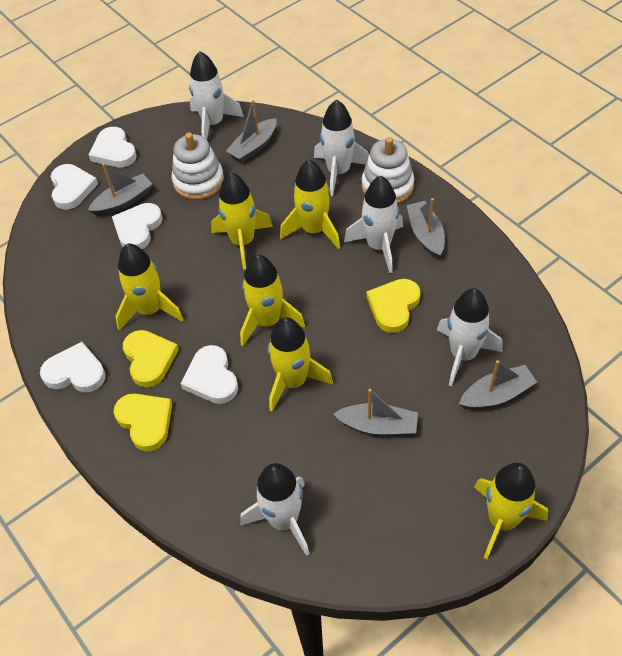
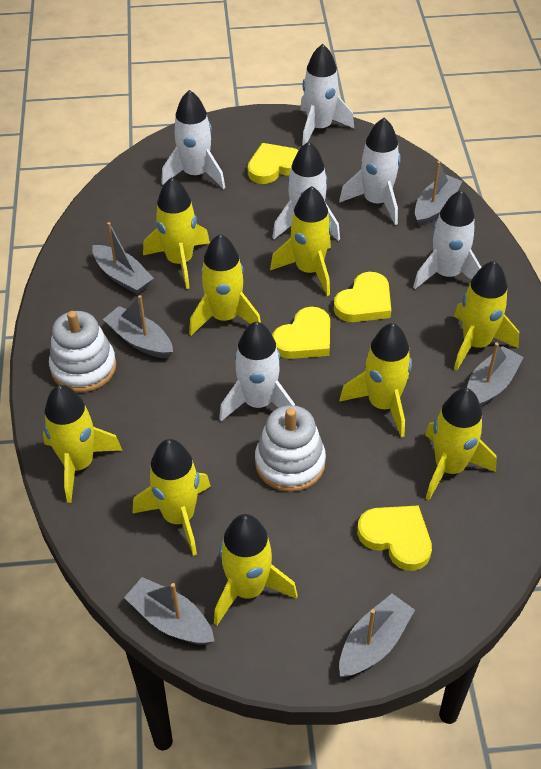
grey boat: 5 -> 6
white heart: 5 -> 0
white rocket: 5 -> 6
yellow heart: 3 -> 4
yellow rocket: 6 -> 9

